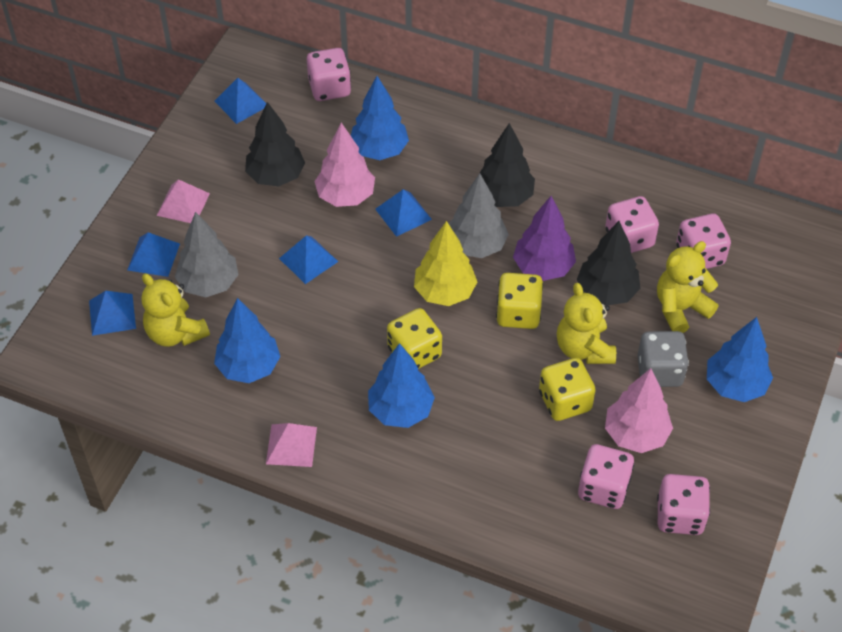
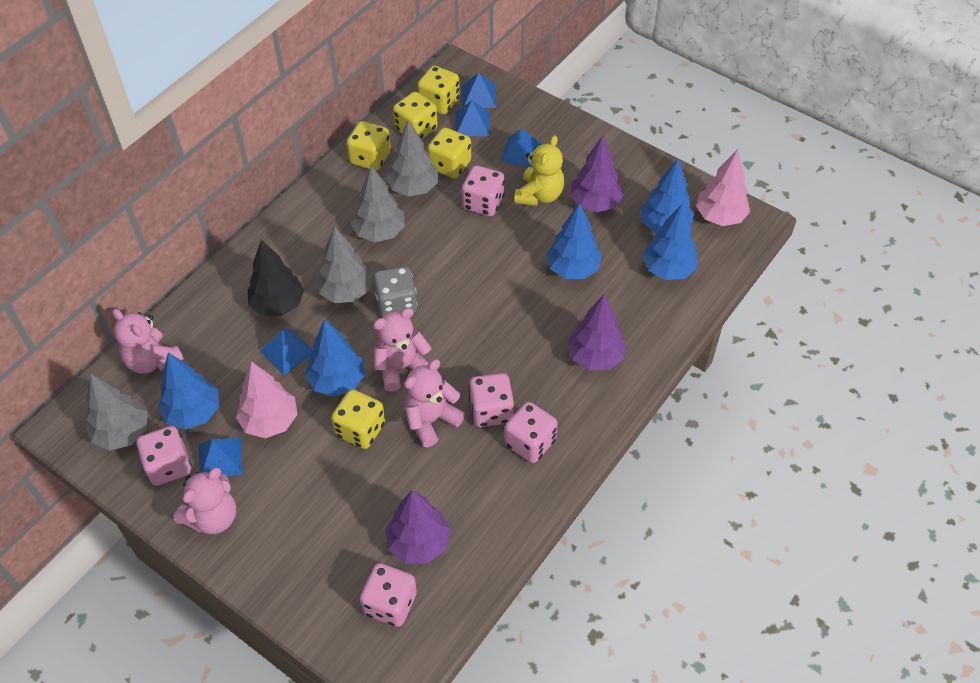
black tree: 3 -> 1
blue tree: 4 -> 5
grey tree: 2 -> 4
pink pyramid: 2 -> 0
pink teddy bear: 0 -> 4
purple tree: 1 -> 3
yellow dice: 3 -> 5
yellow teddy bear: 3 -> 1
yellow tree: 1 -> 0

